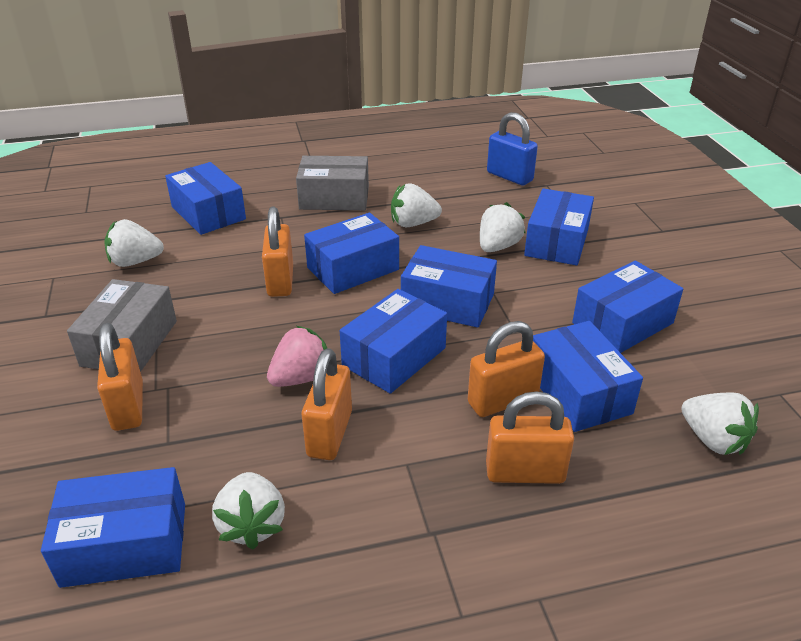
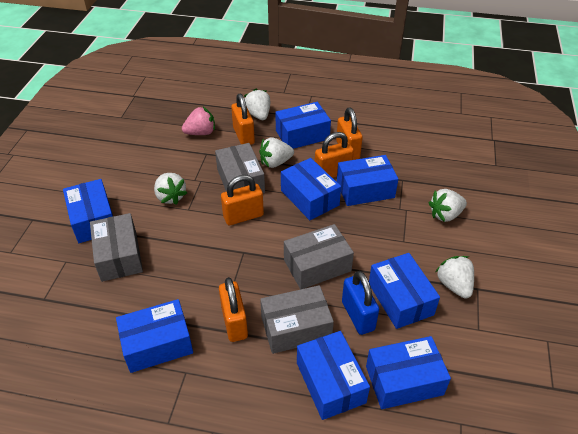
grey box: 2 -> 4

